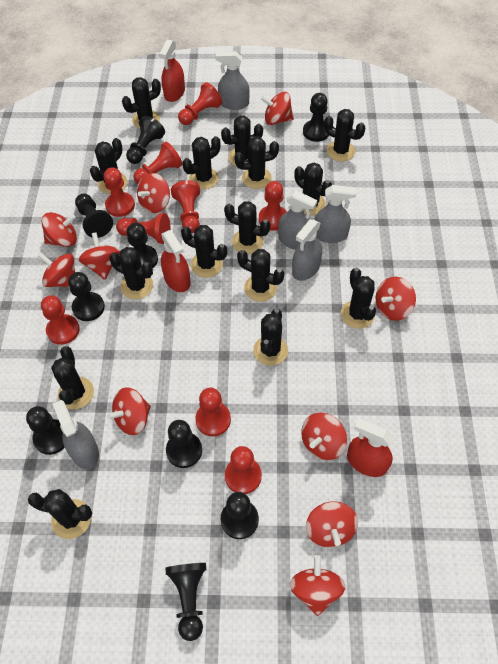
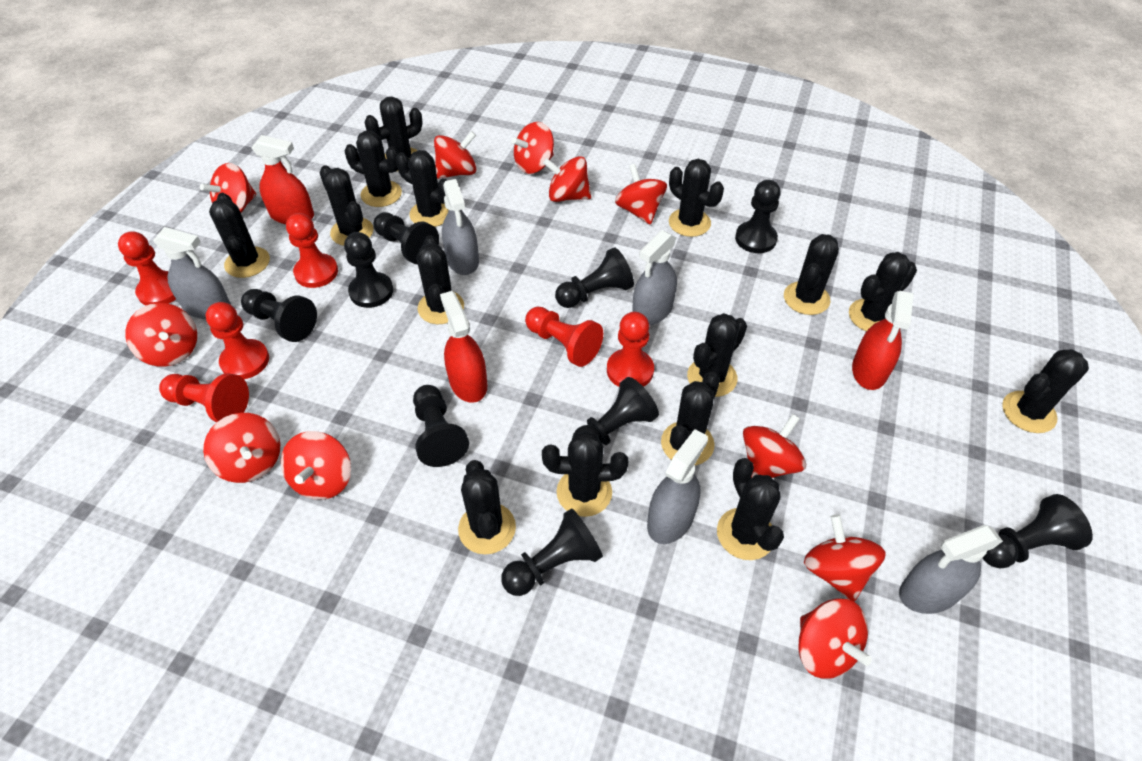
red pawn: 9 -> 6
red spinning top: 10 -> 11

